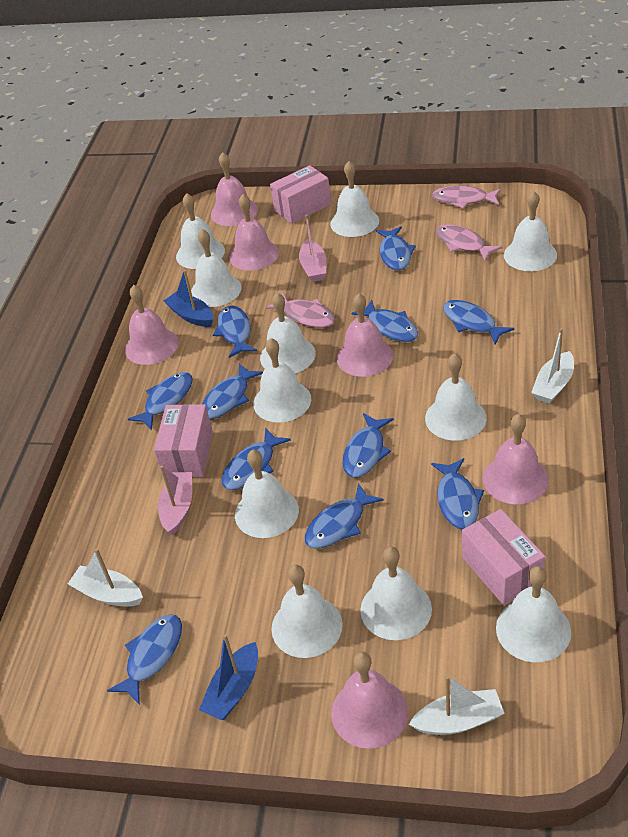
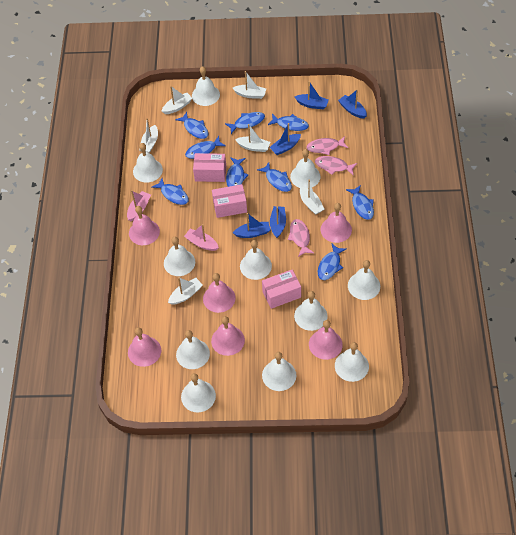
blue boat: 2 -> 5
blue fish: 11 -> 9
white boat: 3 -> 6

